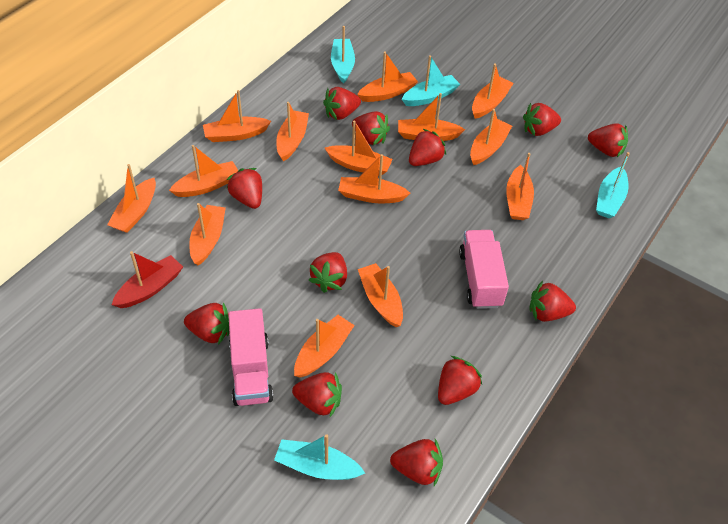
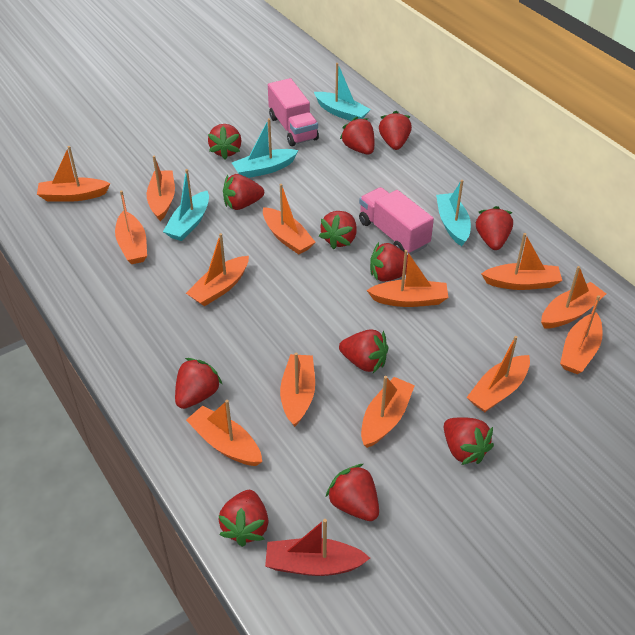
orange boat: 14 -> 13

